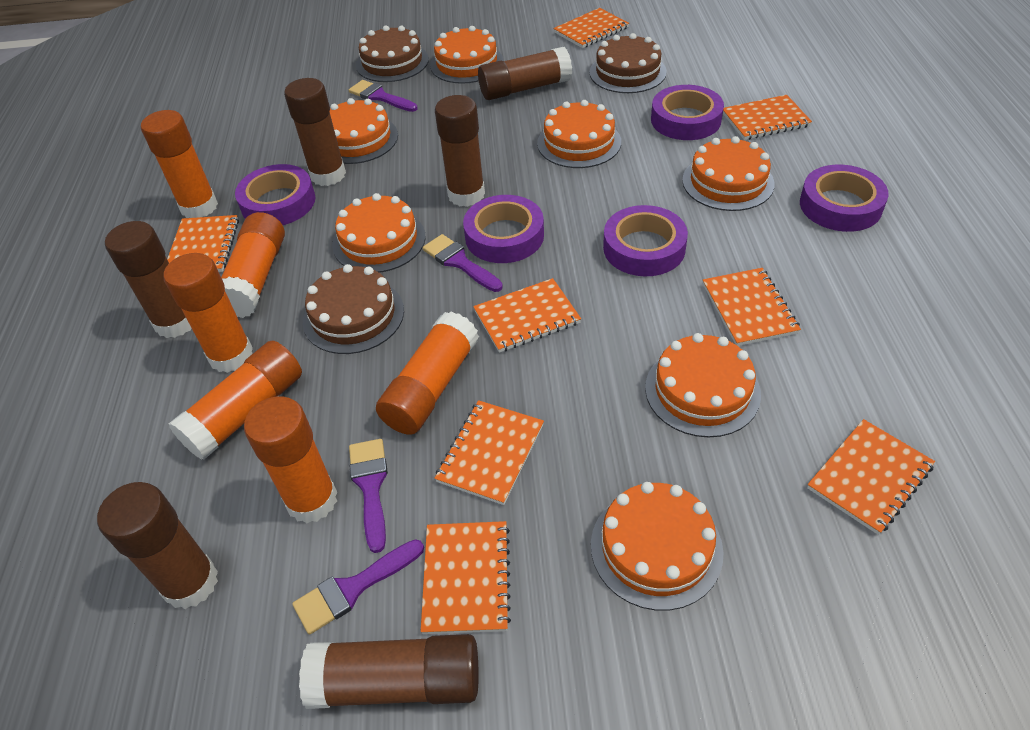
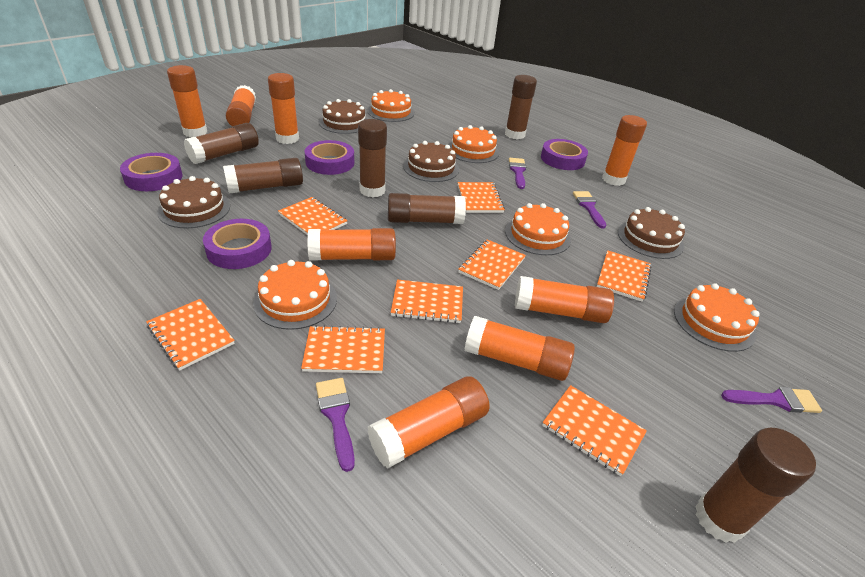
brown cake: 3 -> 4
orange cake: 7 -> 5
orange glue stick: 6 -> 8
purple tape: 5 -> 4

